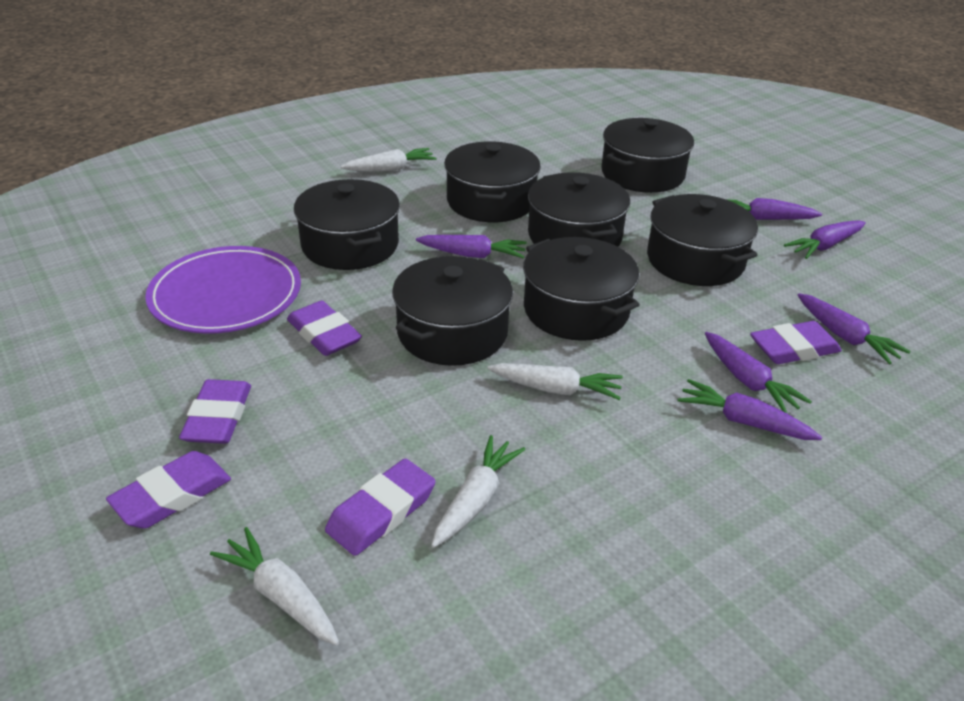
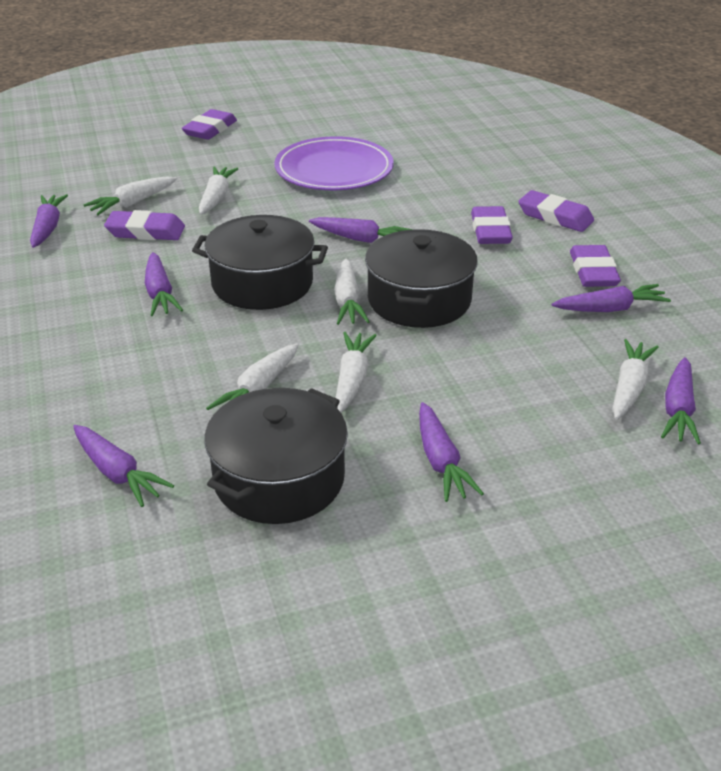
black pot: 7 -> 3
purple carrot: 6 -> 7
white carrot: 4 -> 6

